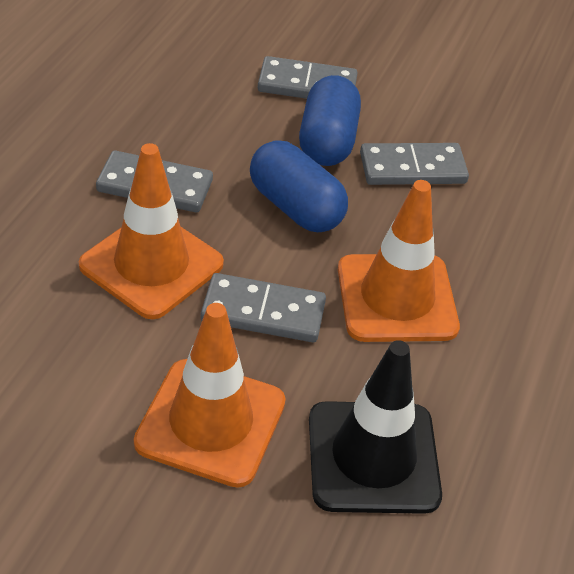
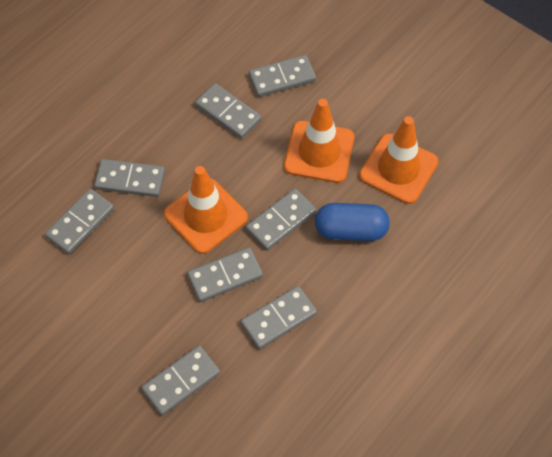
black traffic cone: 1 -> 0
blue capsule: 2 -> 1
grey domino: 4 -> 8

